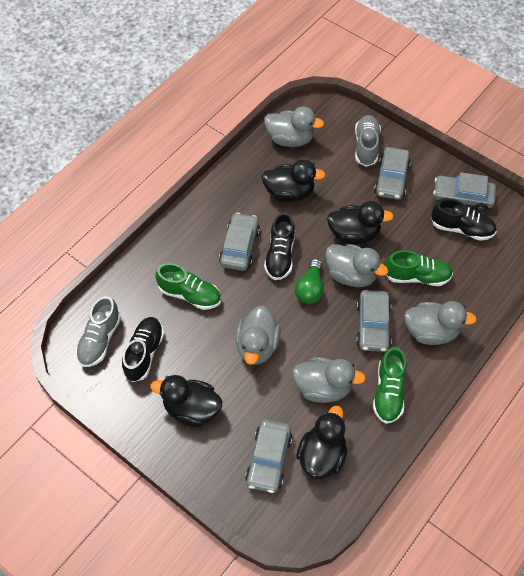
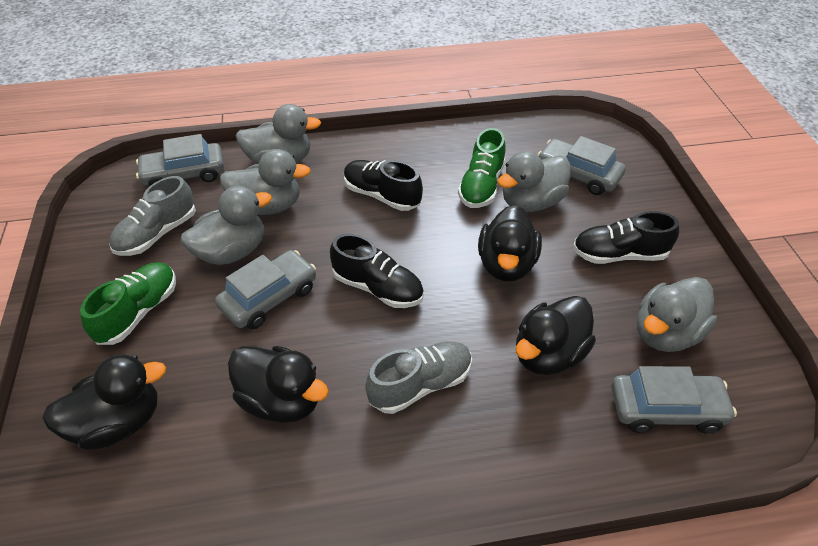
green light bulb: 1 -> 0
green shoe: 3 -> 2
grey car: 5 -> 4

